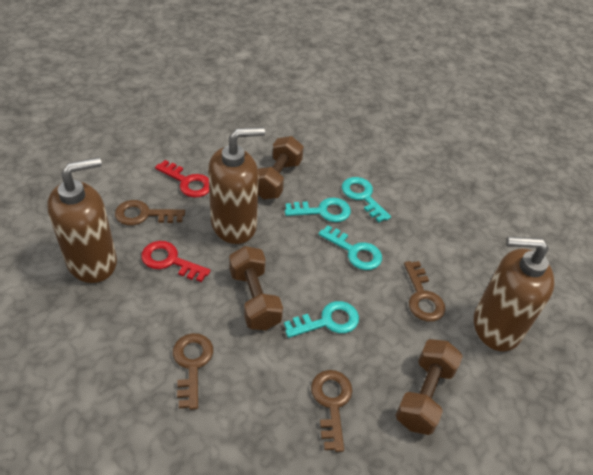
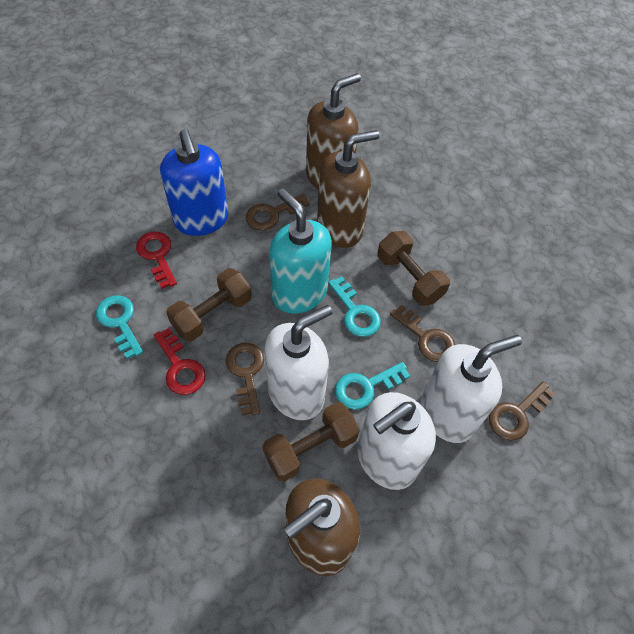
blue soap dispenser: 0 -> 1
turquoise key: 4 -> 3
turquoise soap dispenser: 0 -> 1
white soap dispenser: 0 -> 3

